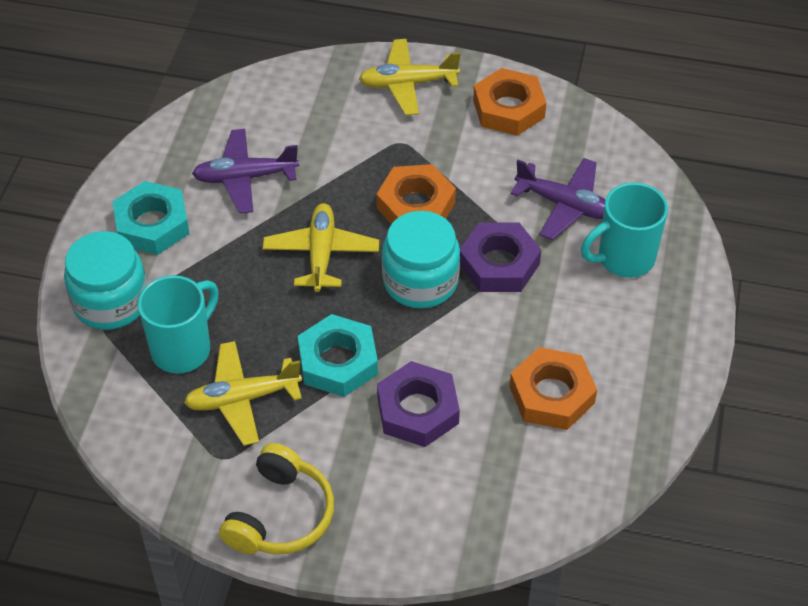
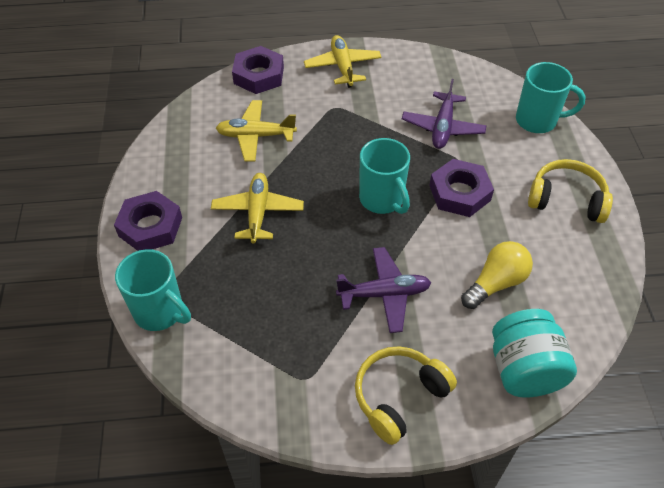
orange nut: 3 -> 0
purple nut: 2 -> 3
turquoise jar: 2 -> 1
turquoise mug: 2 -> 3
turquoise nut: 2 -> 0
yellow headphones: 1 -> 2
yellow light bulb: 0 -> 1

